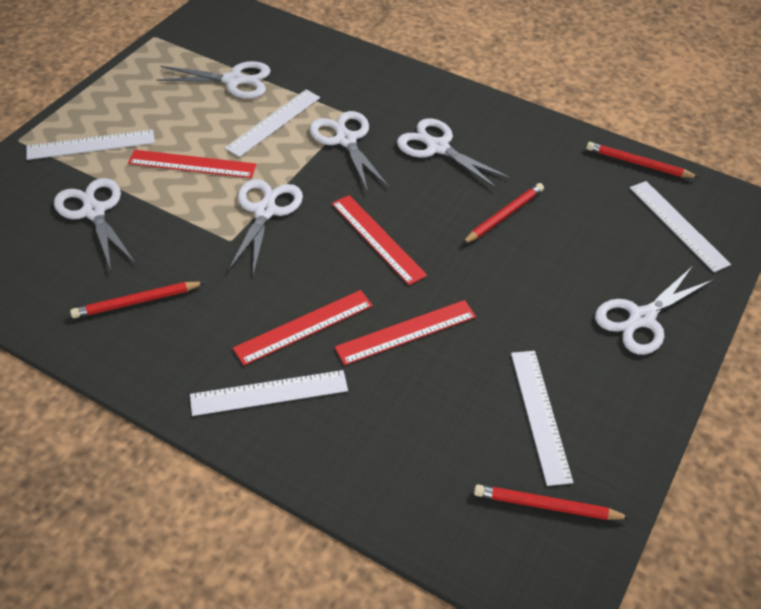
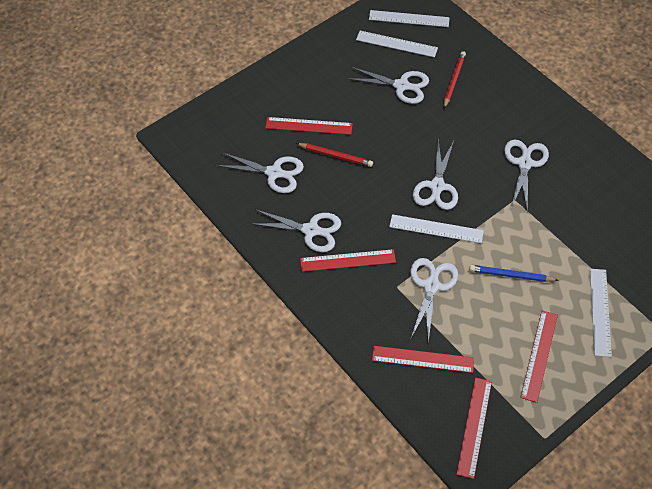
blue pencil: 0 -> 1
red pencil: 4 -> 2
red ruler: 4 -> 5
white ruler: 5 -> 4

